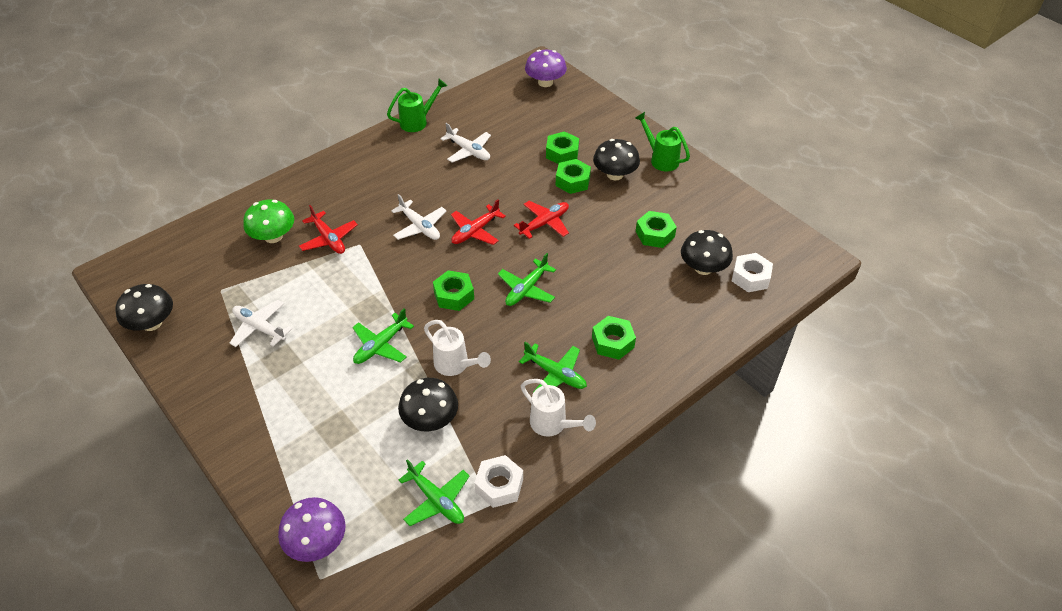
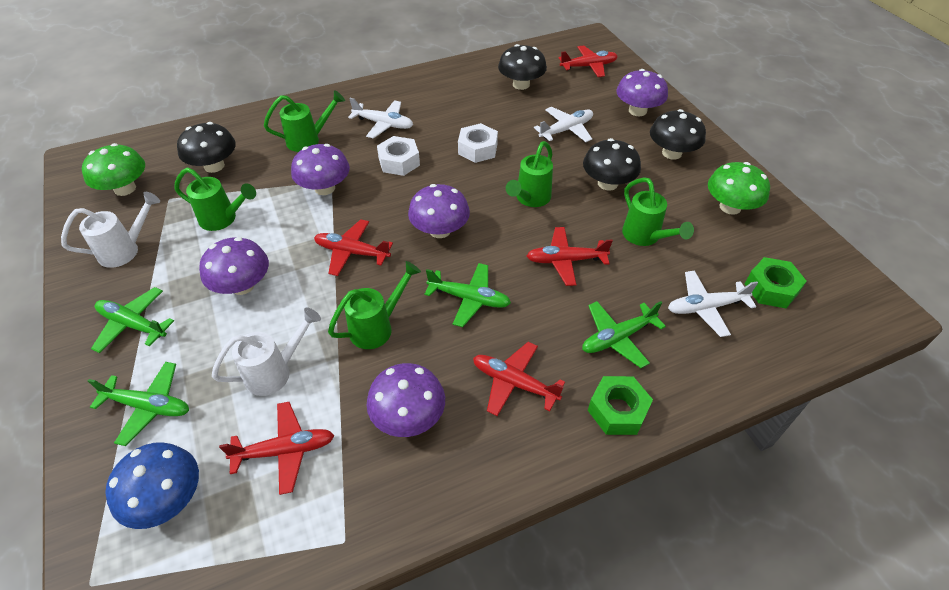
blue mushroom: 0 -> 1
green mushroom: 1 -> 2
green nut: 5 -> 2
green watering can: 2 -> 5
purple mushroom: 2 -> 5
red plane: 3 -> 5

